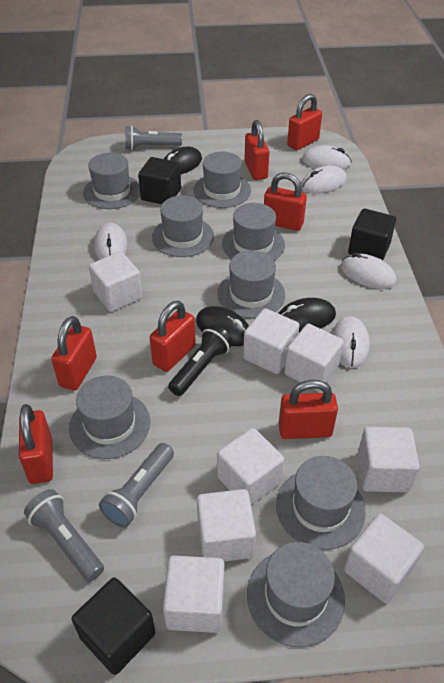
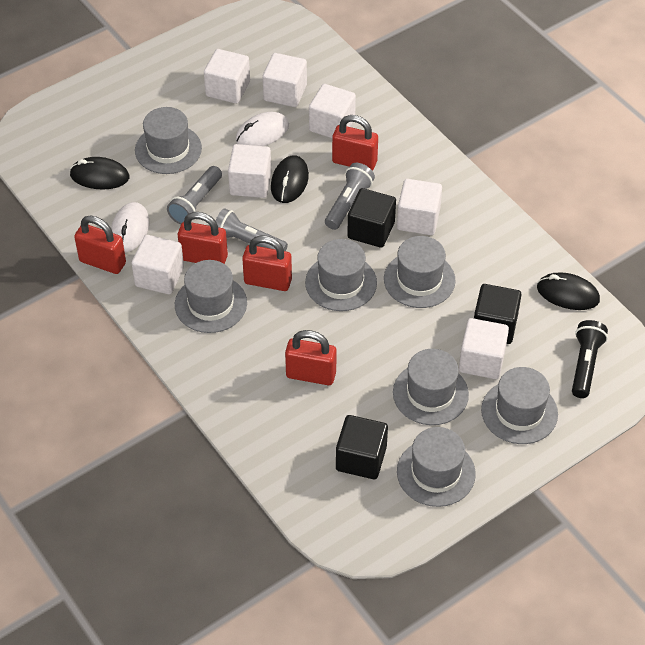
grey hat: 8 -> 7
red padlock: 7 -> 5
white cube: 8 -> 7
white mouse: 5 -> 2

